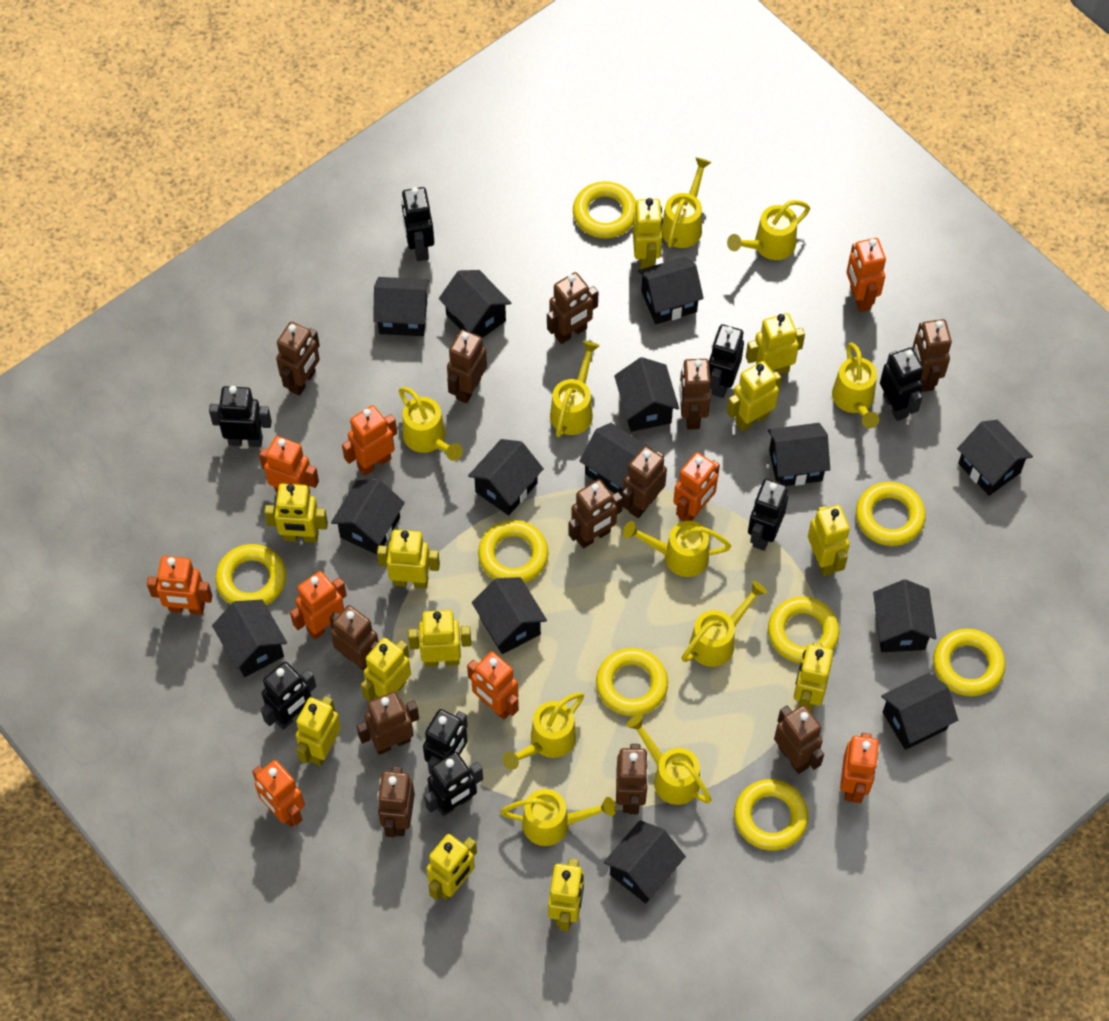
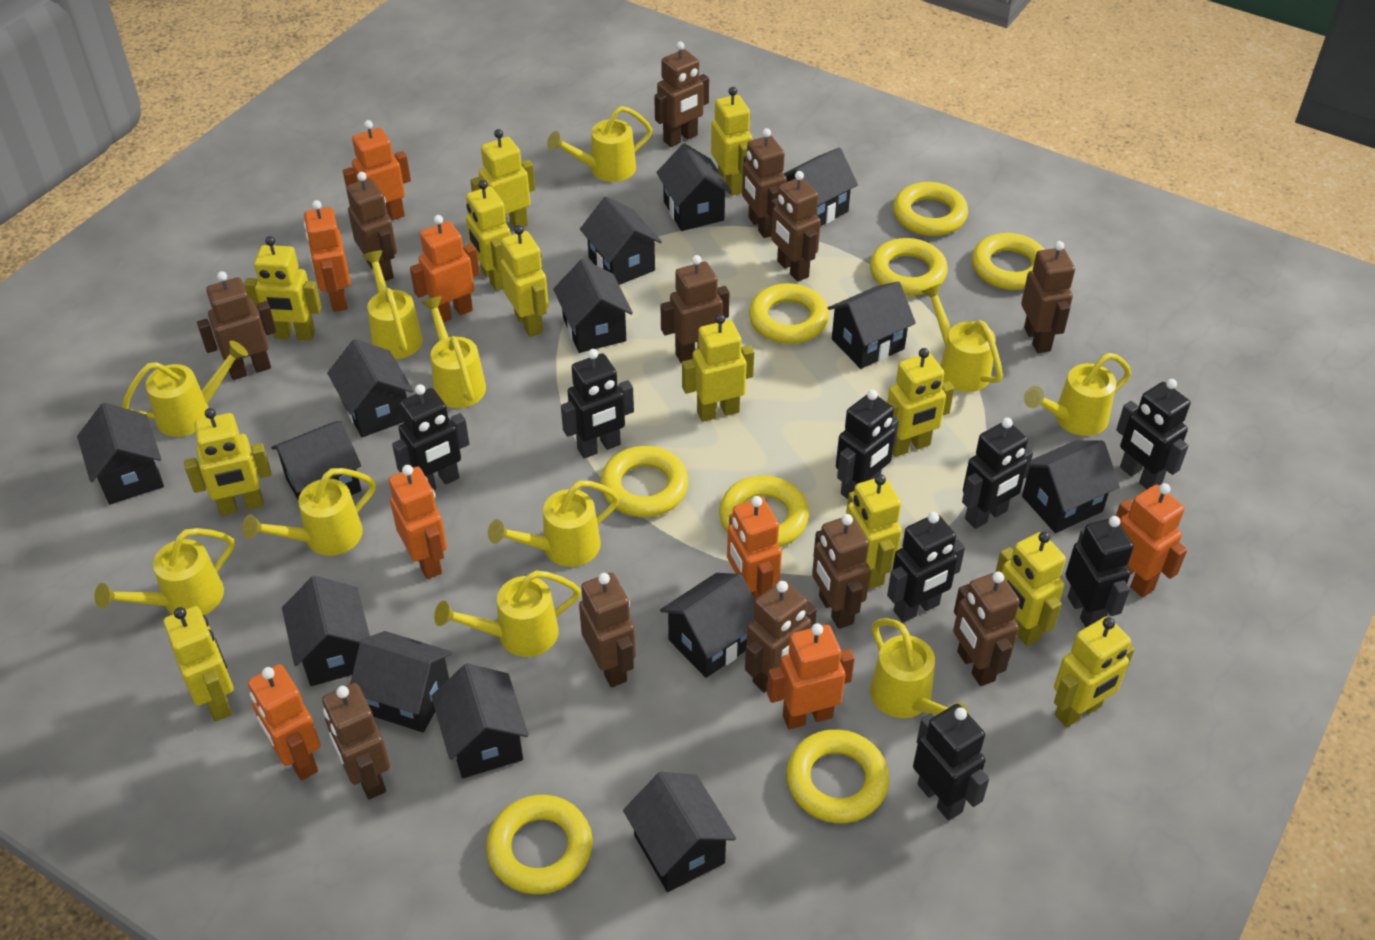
orange robot: 9 -> 8
yellow watering can: 10 -> 11

